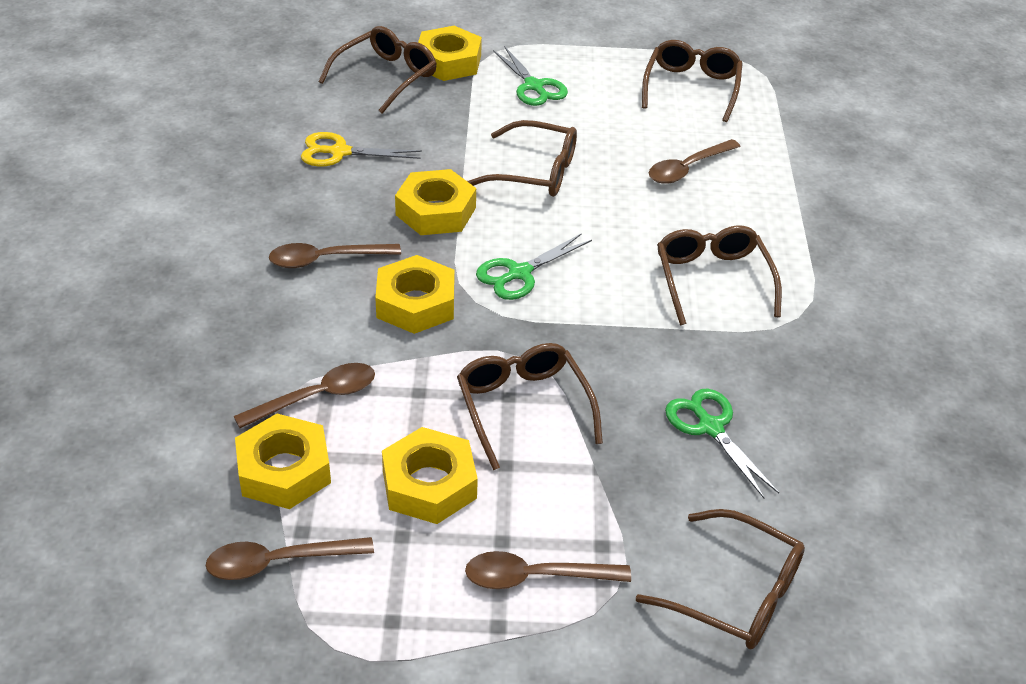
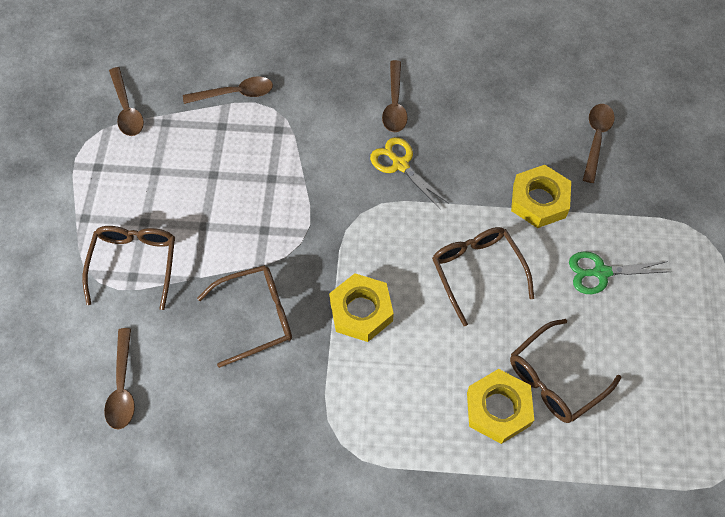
brown glasses: 6 -> 4
green scissors: 3 -> 1
yellow nut: 5 -> 3

